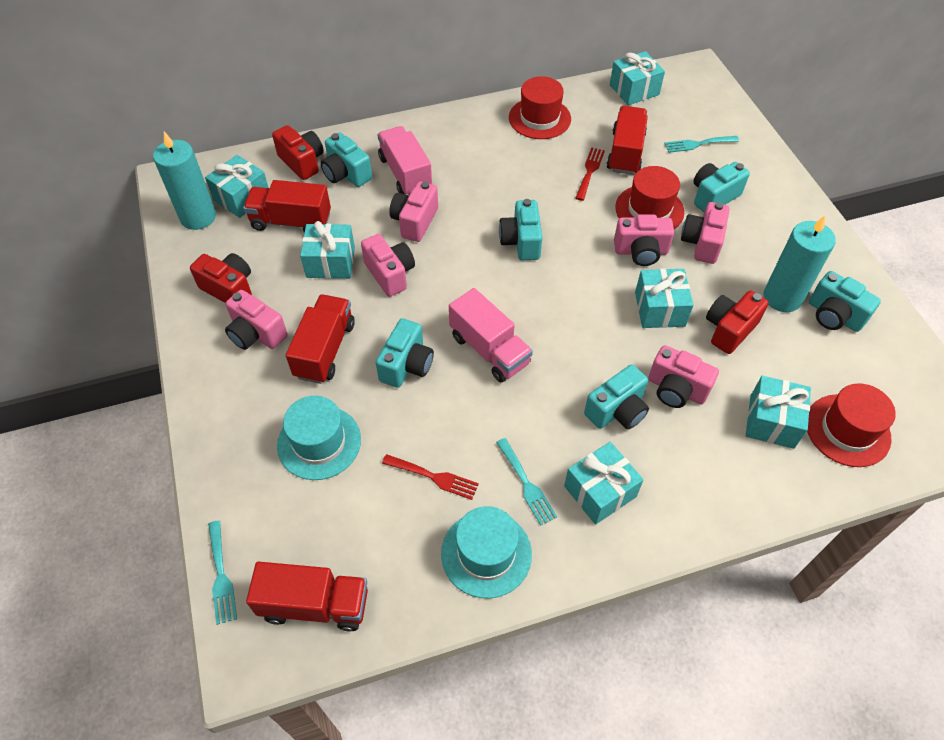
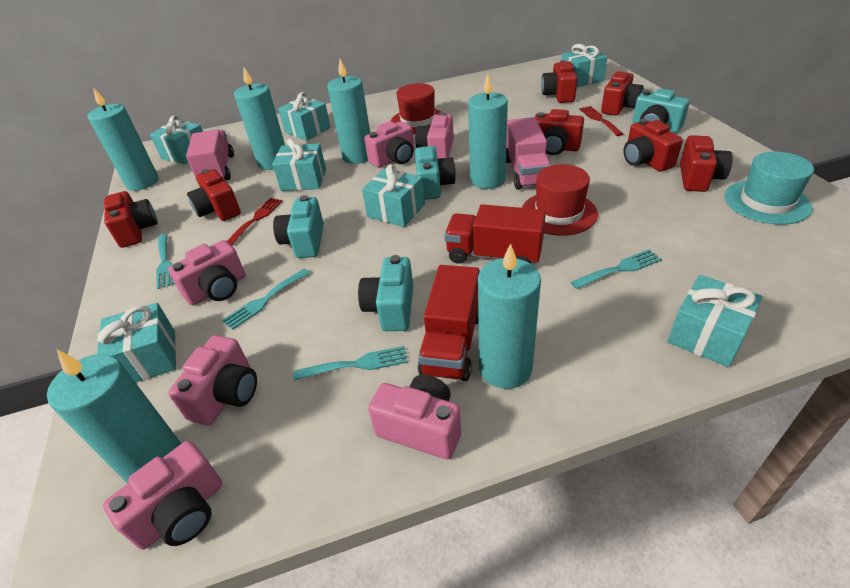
red camera: 3 -> 7
red hat: 3 -> 2
red truck: 4 -> 2
turquoise camera: 6 -> 4
turquoise candle: 2 -> 6
turquoise fork: 3 -> 4
turquoise gift: 6 -> 7
turquoise hat: 2 -> 1

